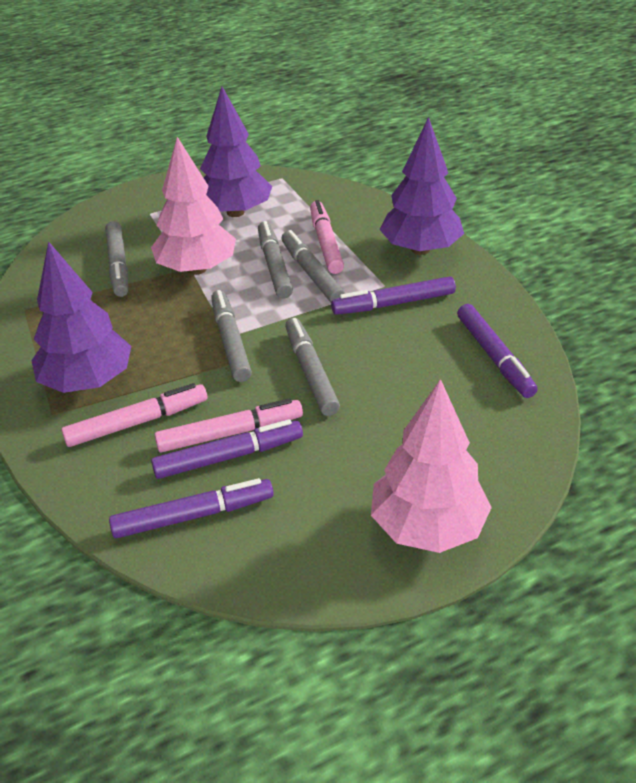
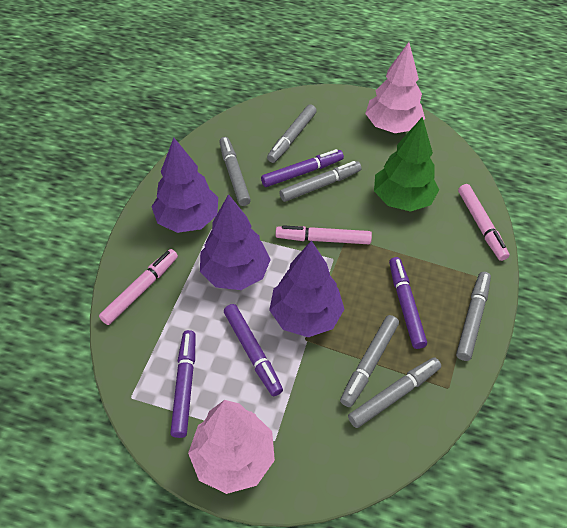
green tree: 0 -> 1
grey marker: 5 -> 6

